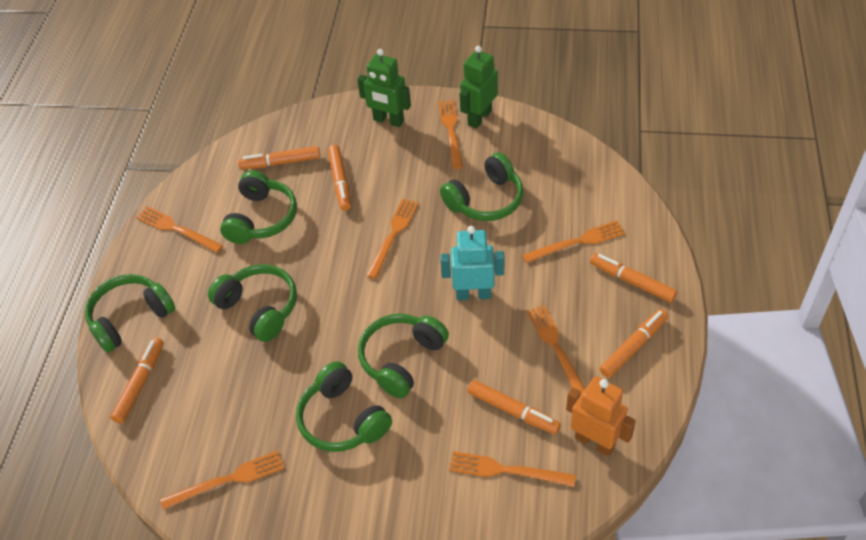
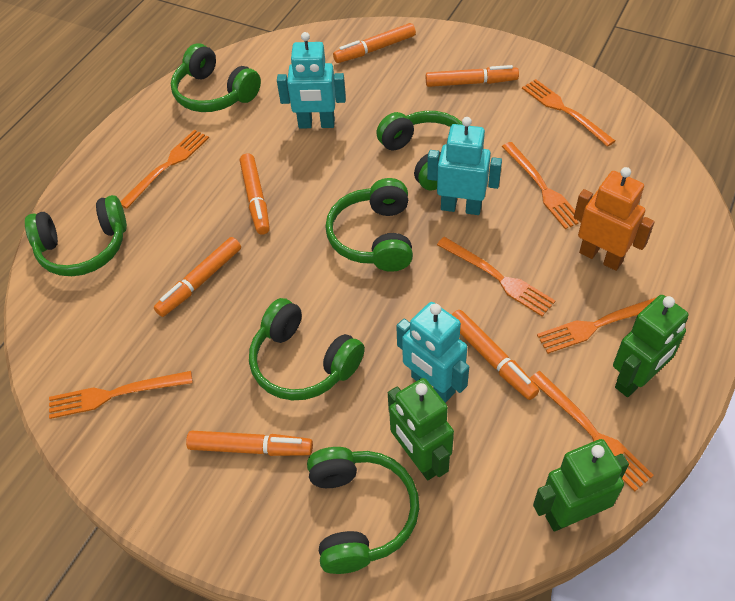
green robot: 2 -> 3
turquoise robot: 1 -> 3

